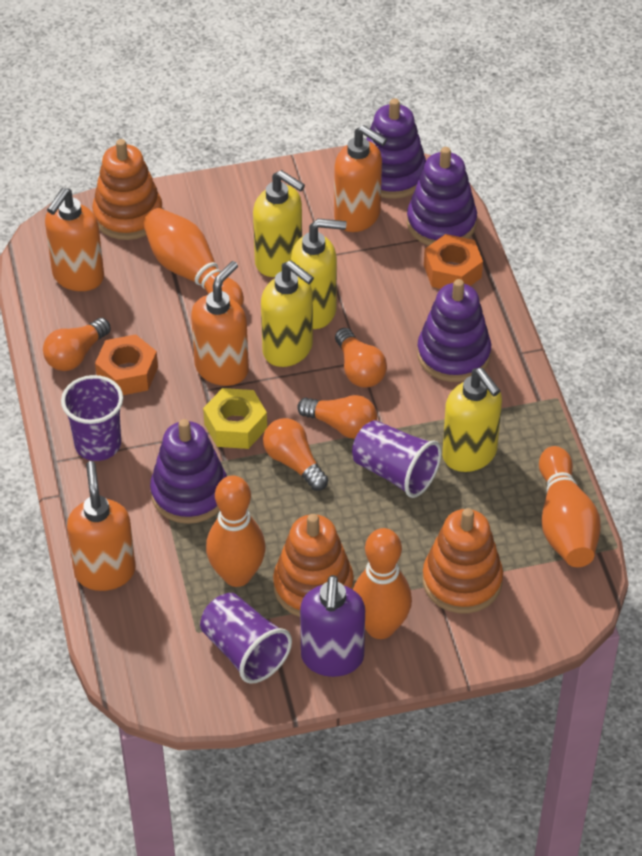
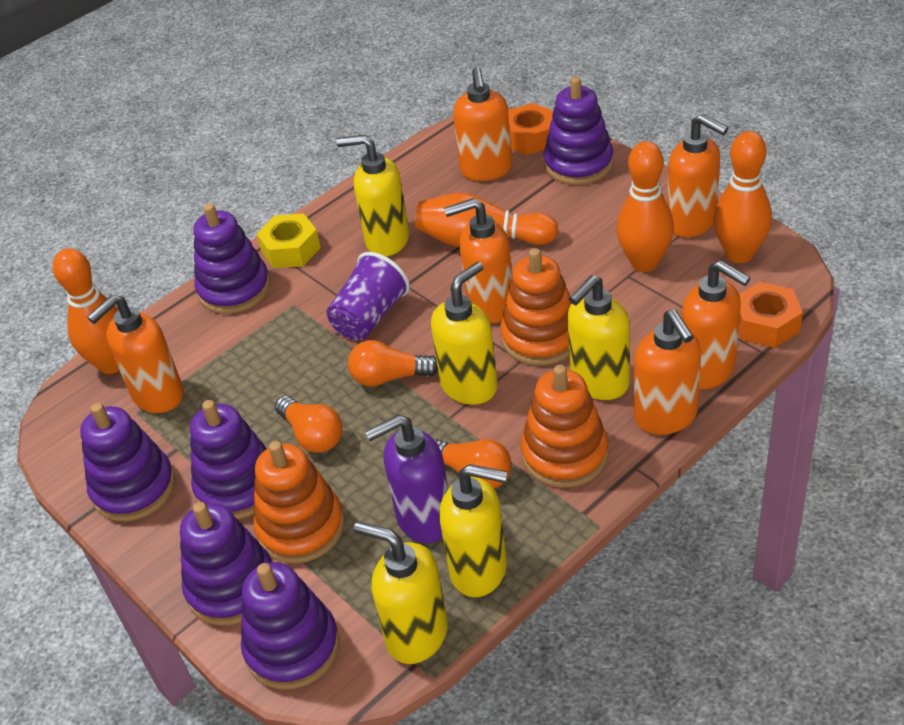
orange light bulb: 4 -> 3
orange soap dispenser: 4 -> 6
purple cup: 3 -> 1
purple stacking toy: 4 -> 6
yellow soap dispenser: 4 -> 5

